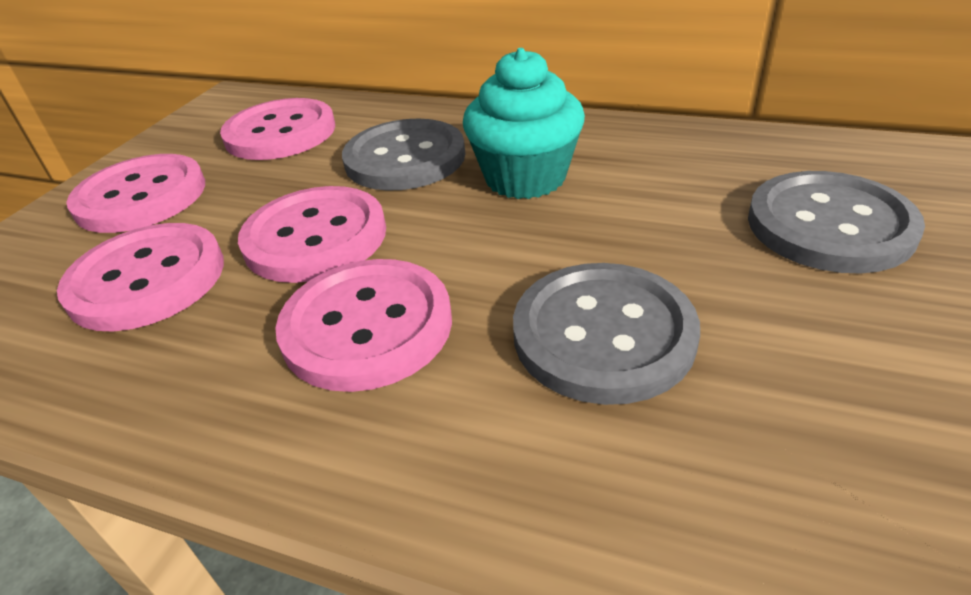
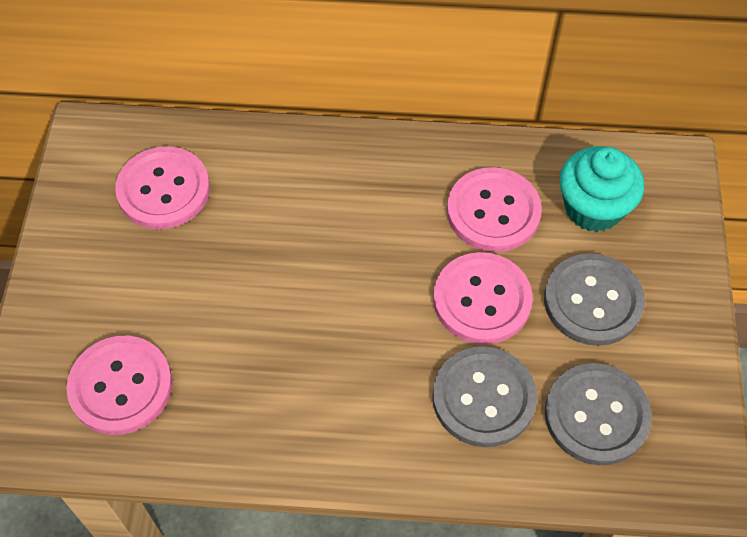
pink button: 5 -> 4

